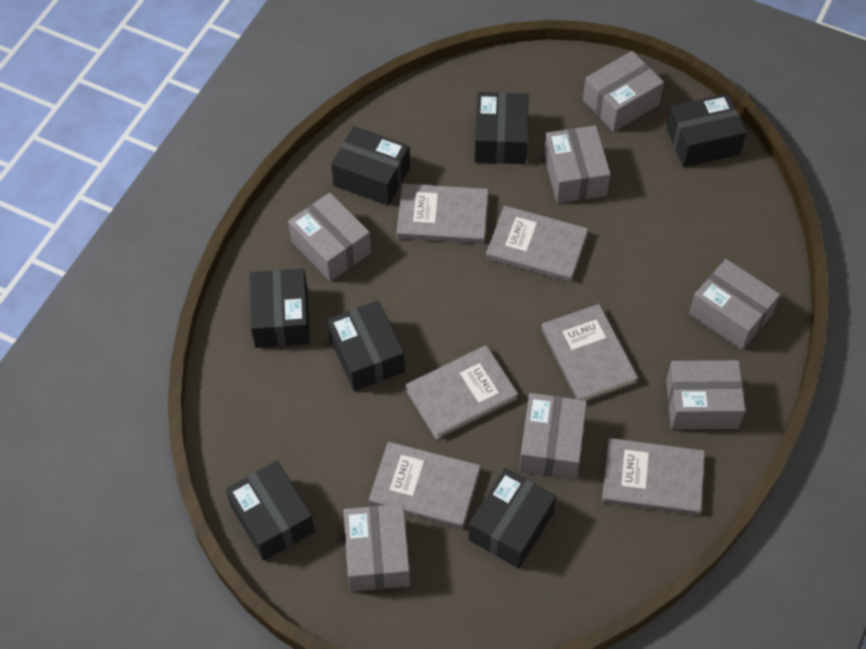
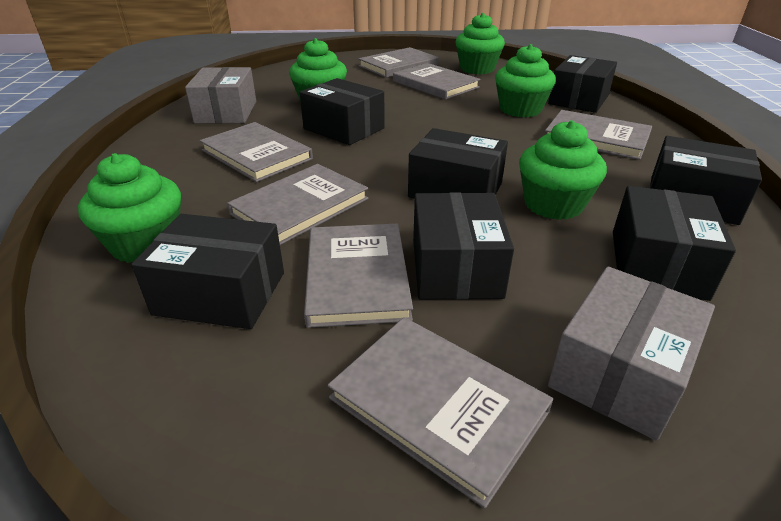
green cupcake: 0 -> 5
grey book: 6 -> 7
grey box: 7 -> 2

